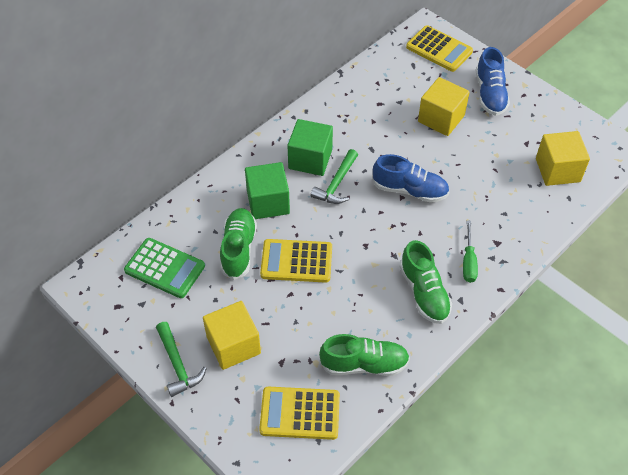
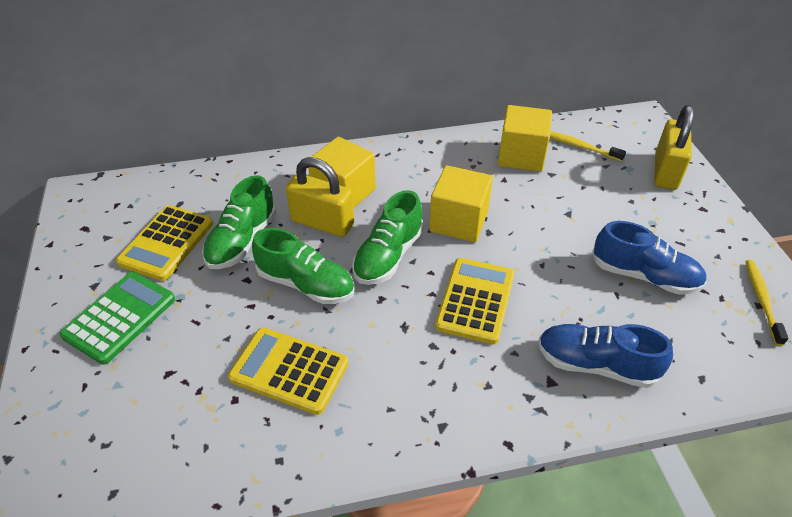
green cube: 2 -> 0
green hammer: 2 -> 0
green screwdriver: 1 -> 0
yellow padlock: 0 -> 2
yellow toothbrush: 0 -> 2

